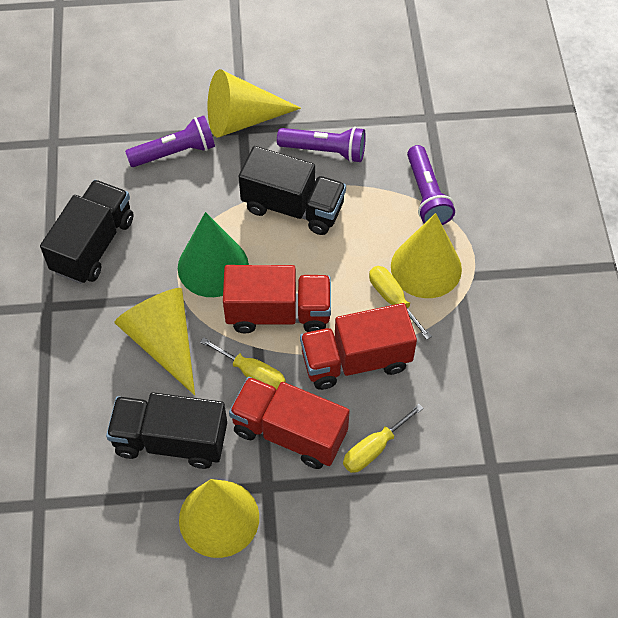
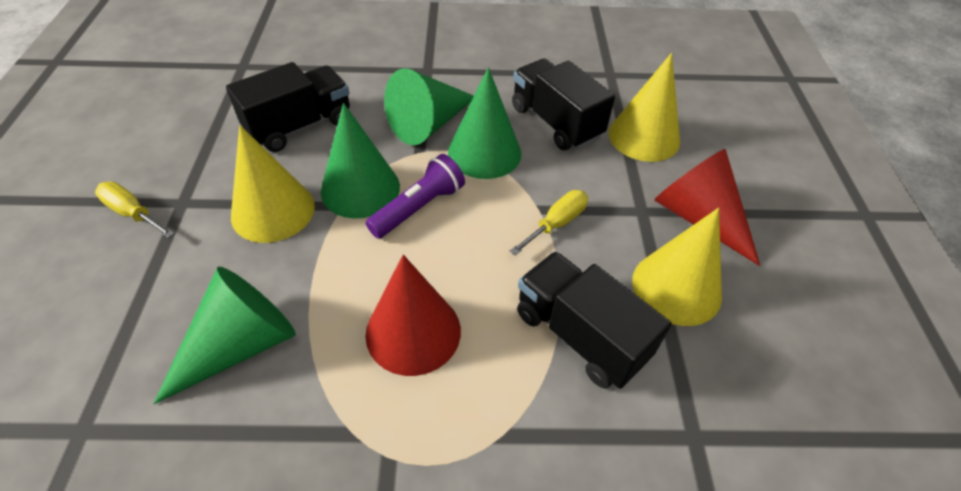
green cone: 1 -> 4
purple flashlight: 3 -> 1
red cone: 0 -> 2
red truck: 3 -> 0
yellow cone: 4 -> 3
yellow screwdriver: 3 -> 2

